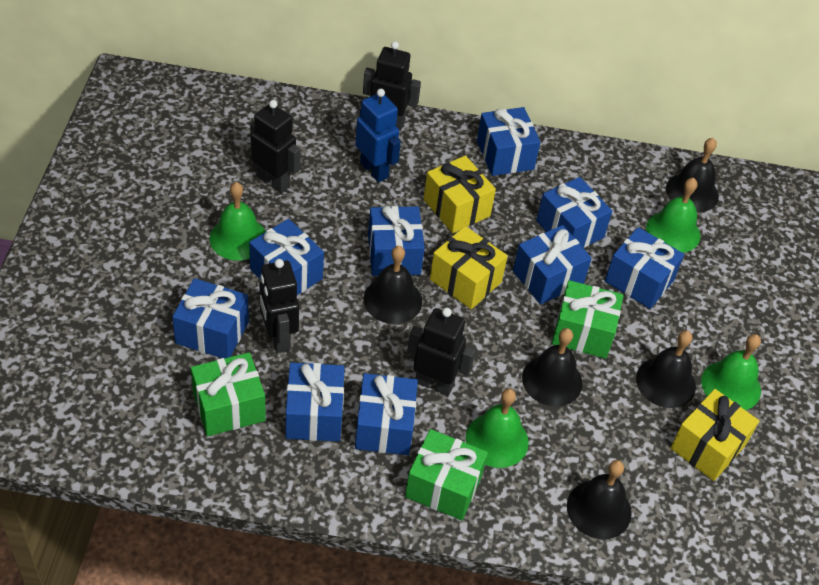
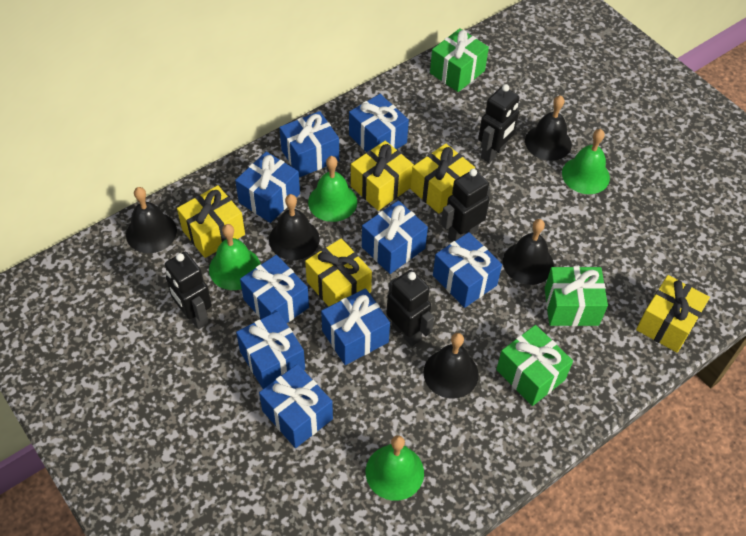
blue robot: 1 -> 0
yellow gift: 3 -> 5

